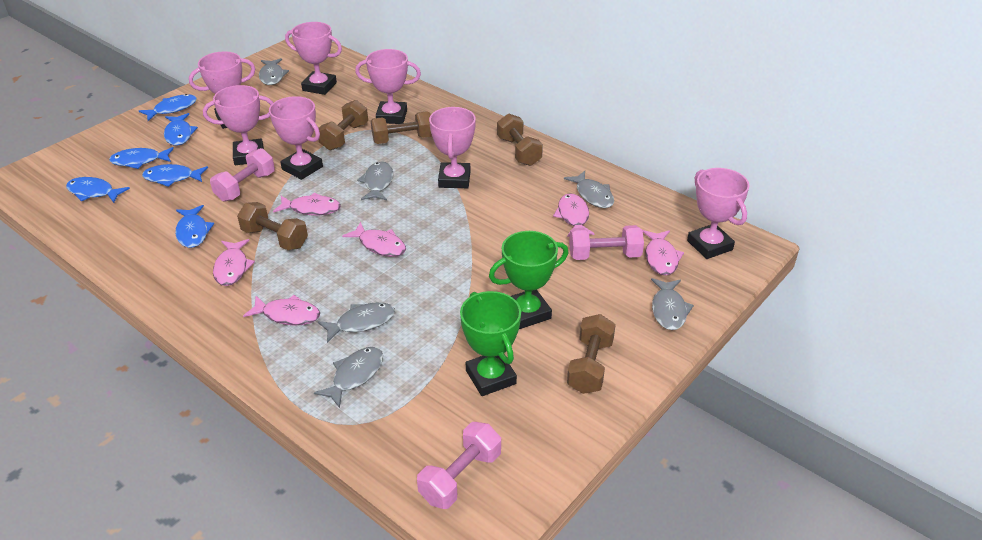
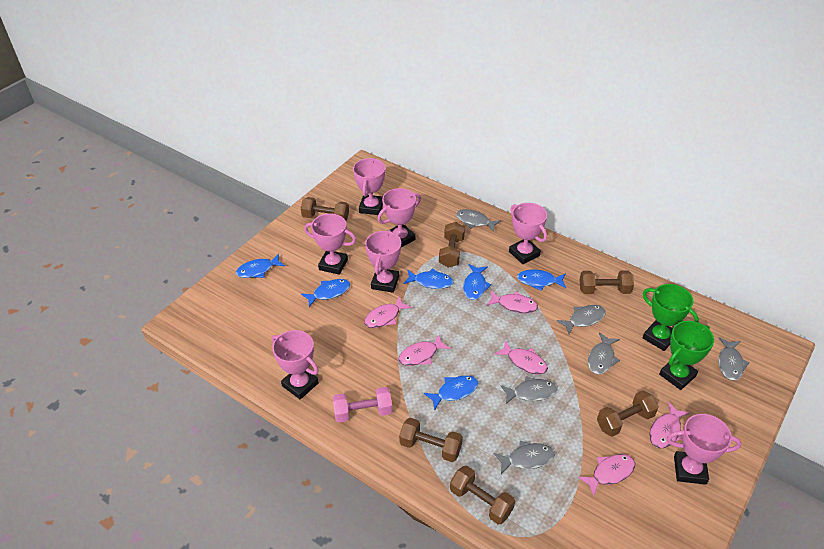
brown dumbbell: 5 -> 6
pink dumbbell: 3 -> 1

